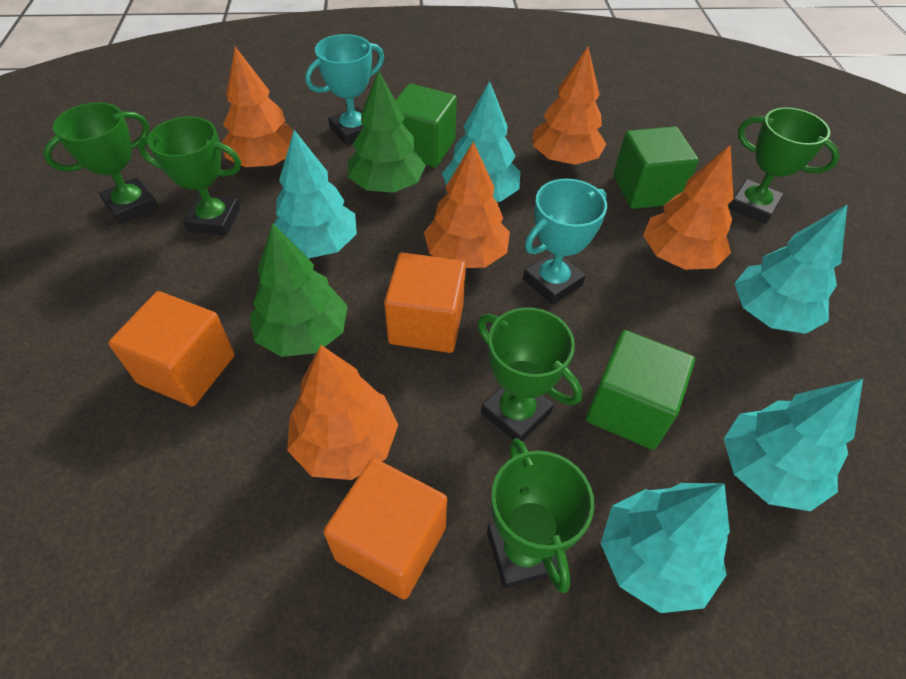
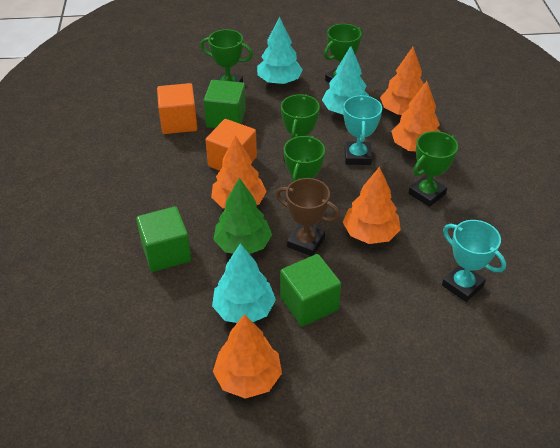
brown trophy: 0 -> 1
green tree: 2 -> 1
orange cube: 3 -> 2
turquoise tree: 5 -> 3

